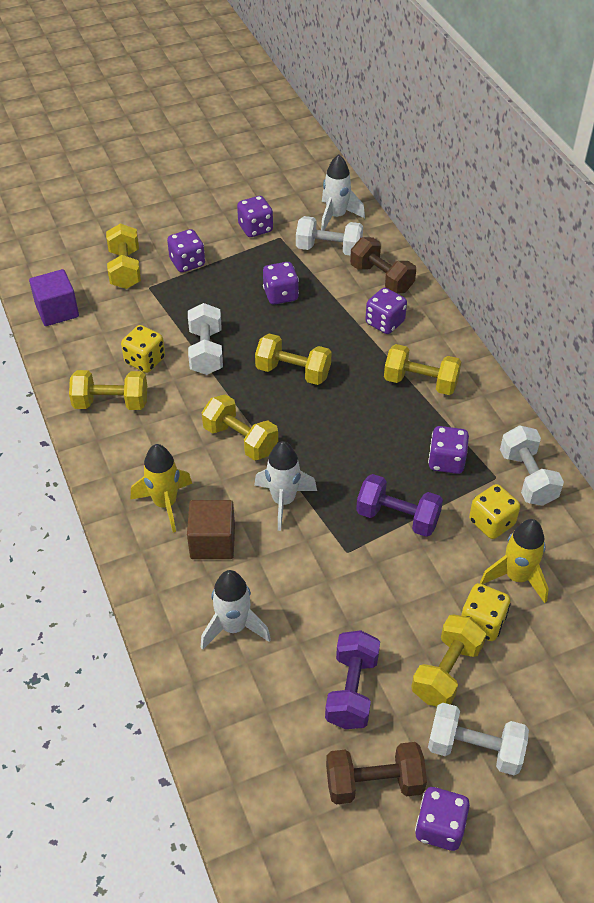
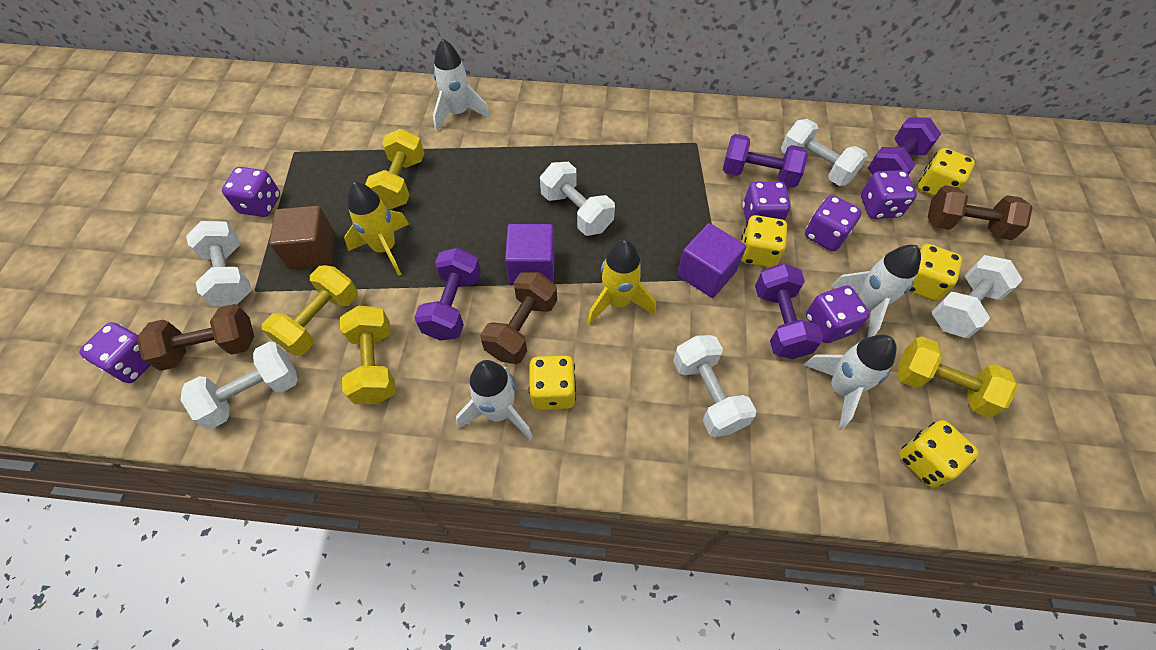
brown dumbbell: 2 -> 3
purple cube: 1 -> 2
purple dumbbell: 2 -> 4
white dumbbell: 4 -> 6
white rocket: 3 -> 4
yellow dice: 3 -> 5
yellow dumbbell: 6 -> 4

